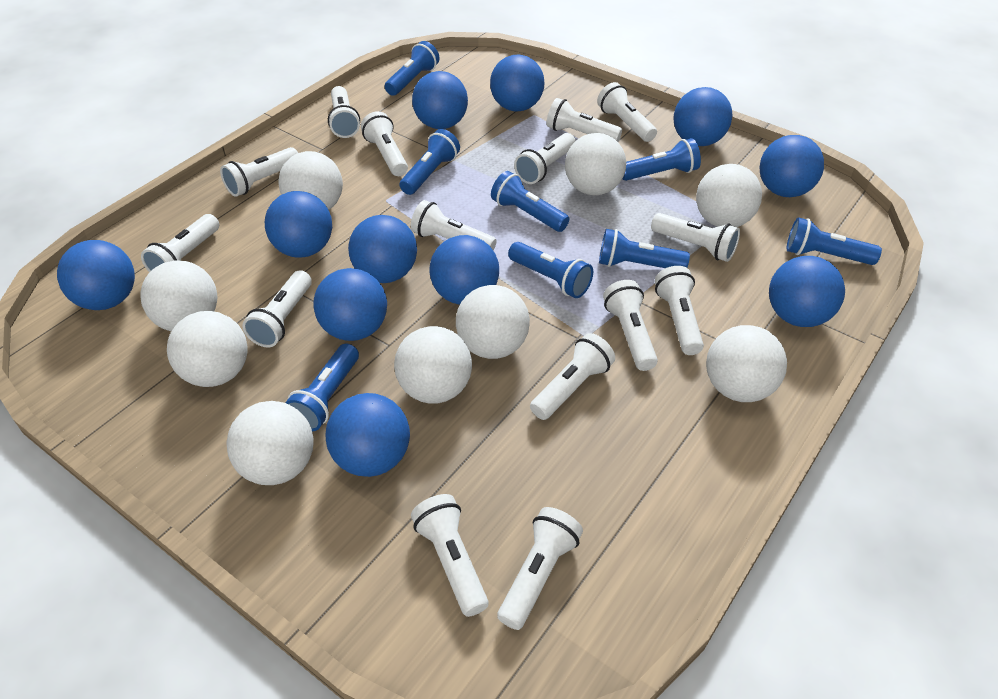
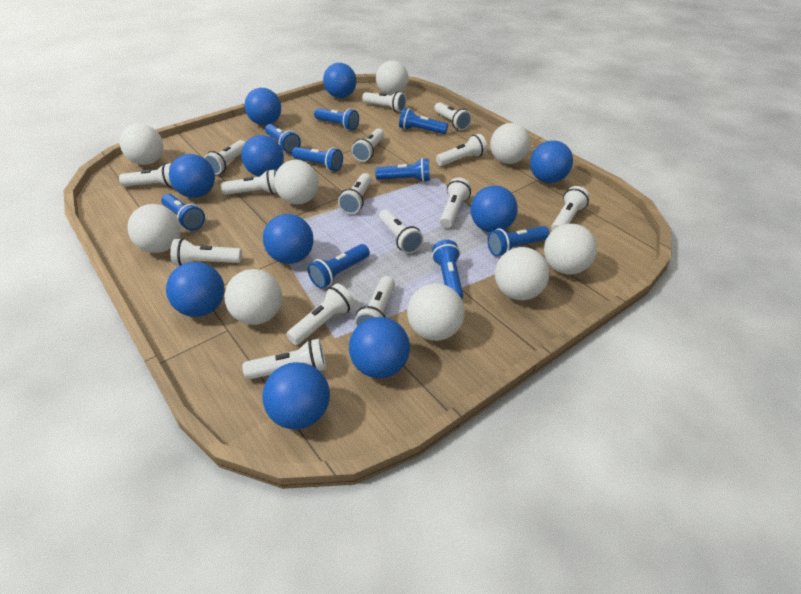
blue ball: 11 -> 10
blue flashlight: 8 -> 9

